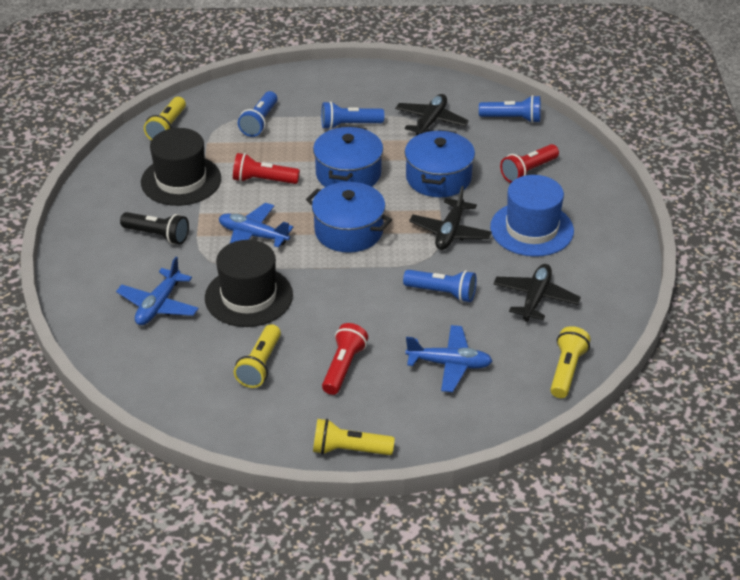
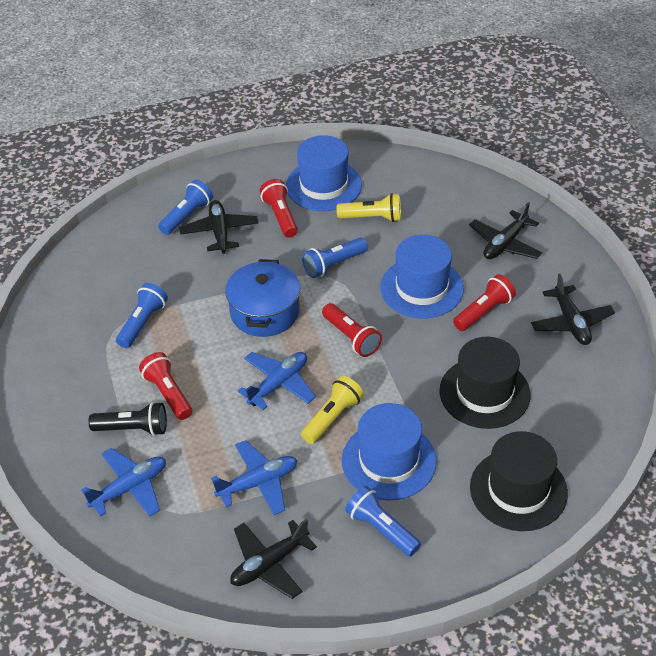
black plane: 3 -> 4
blue hat: 1 -> 3
blue pot: 3 -> 1
red flashlight: 3 -> 4
yellow flashlight: 4 -> 2

